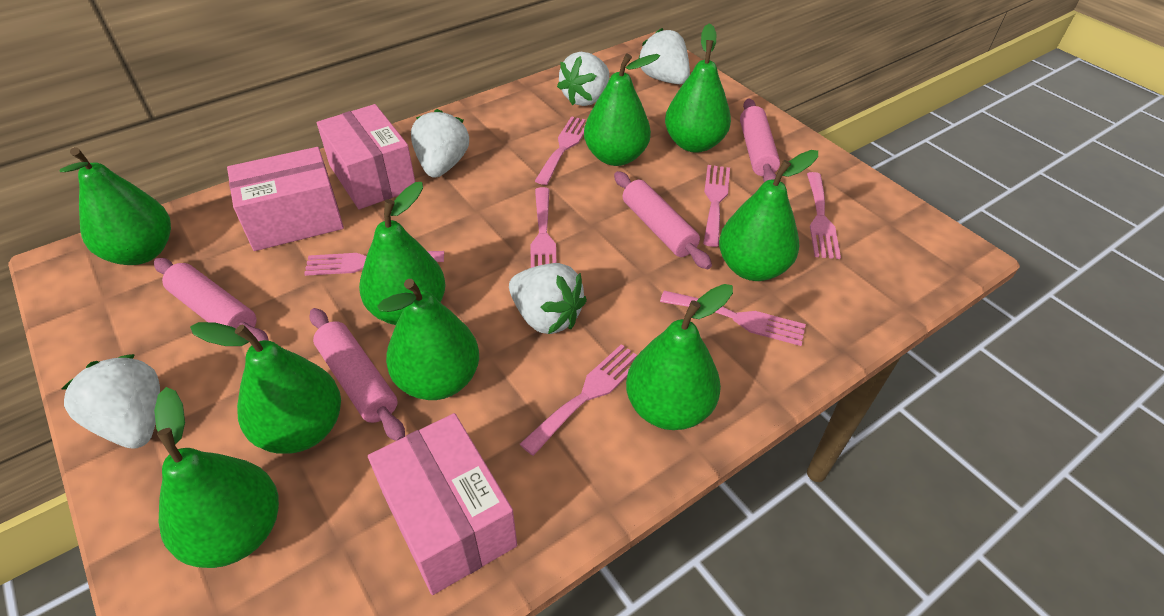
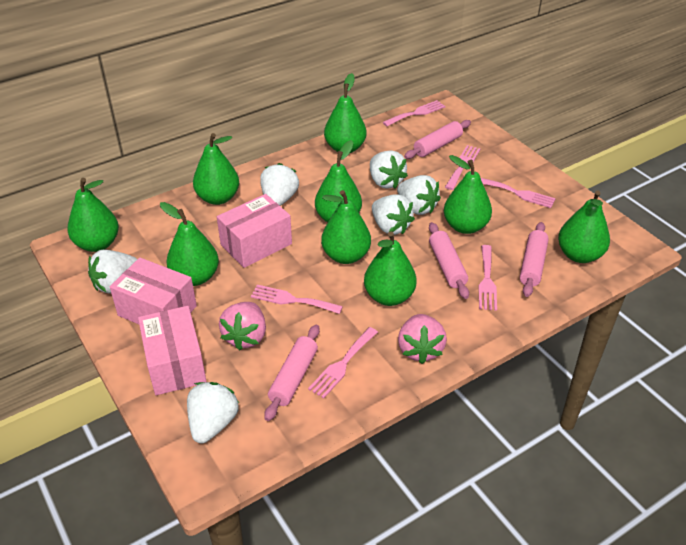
pink fork: 7 -> 6
pink strawberry: 0 -> 2
white strawberry: 5 -> 6

